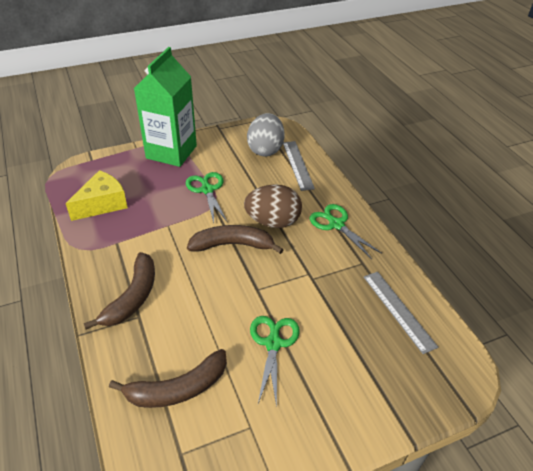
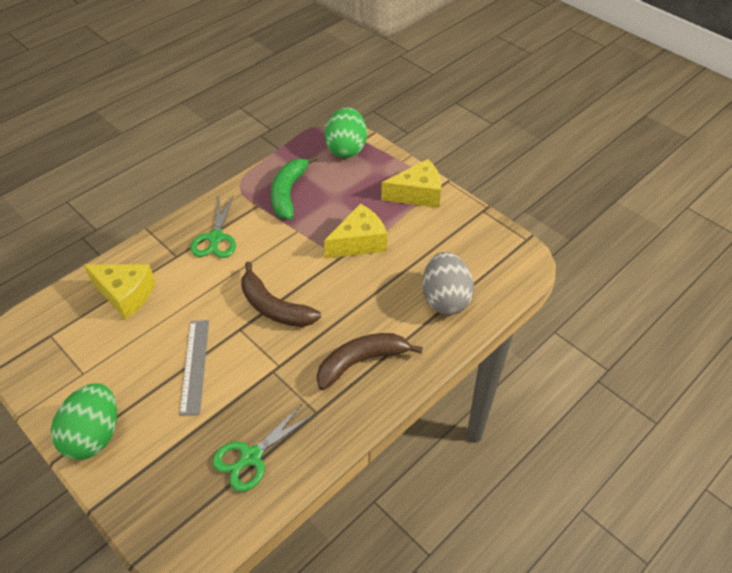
brown banana: 3 -> 2
brown egg: 1 -> 0
green banana: 0 -> 1
green carton: 1 -> 0
green egg: 0 -> 2
green scissors: 3 -> 2
grey ruler: 2 -> 1
yellow cheese: 1 -> 3

